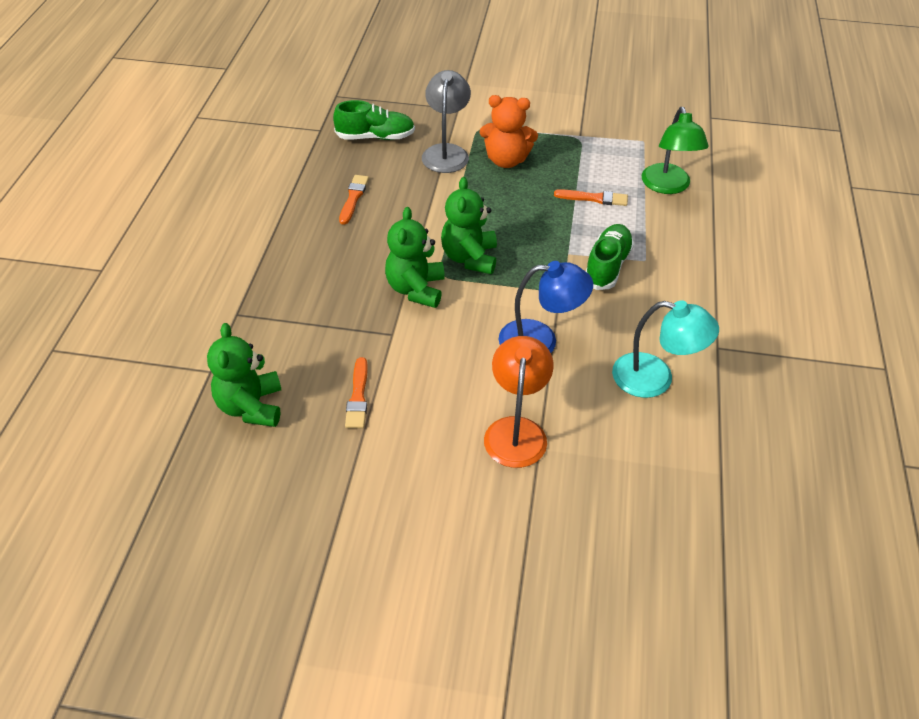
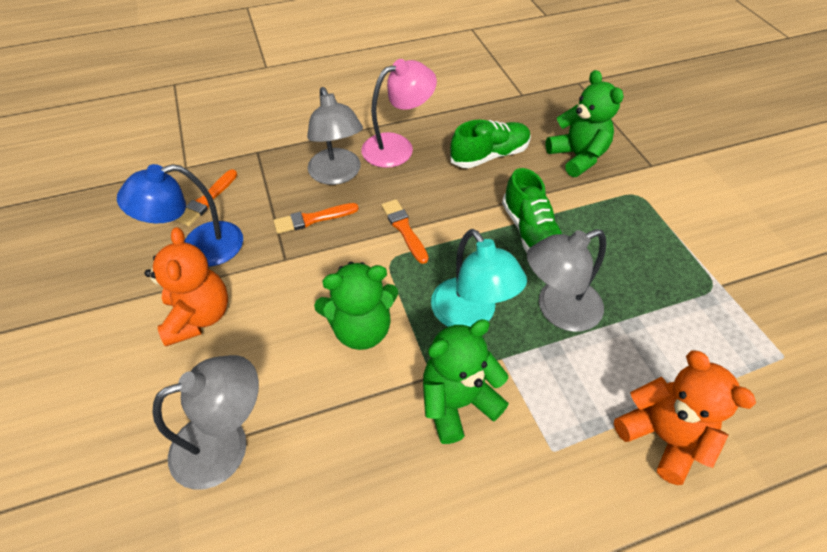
green lamp: 1 -> 0
grey lamp: 1 -> 3
orange lamp: 1 -> 0
orange teddy bear: 1 -> 2
pink lamp: 0 -> 1

